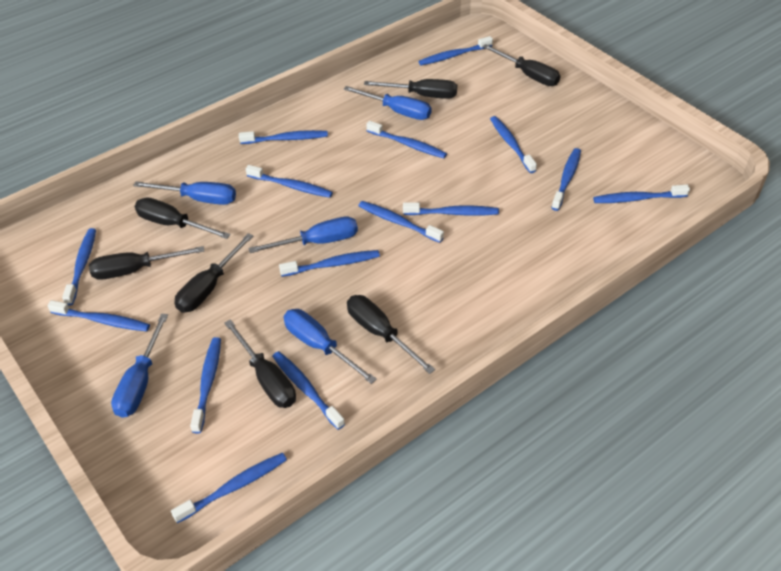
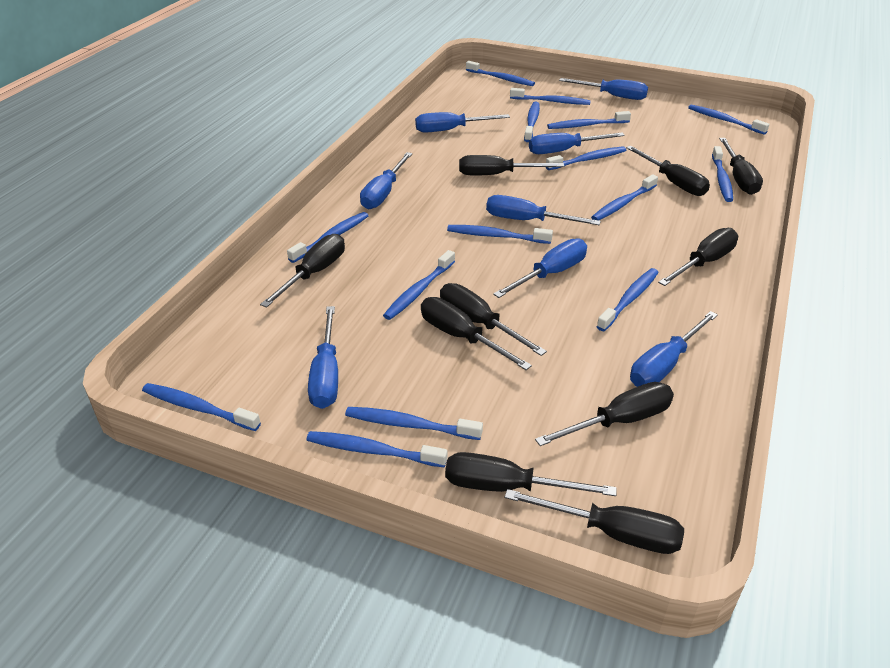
black screwdriver: 7 -> 10
blue screwdriver: 5 -> 8

